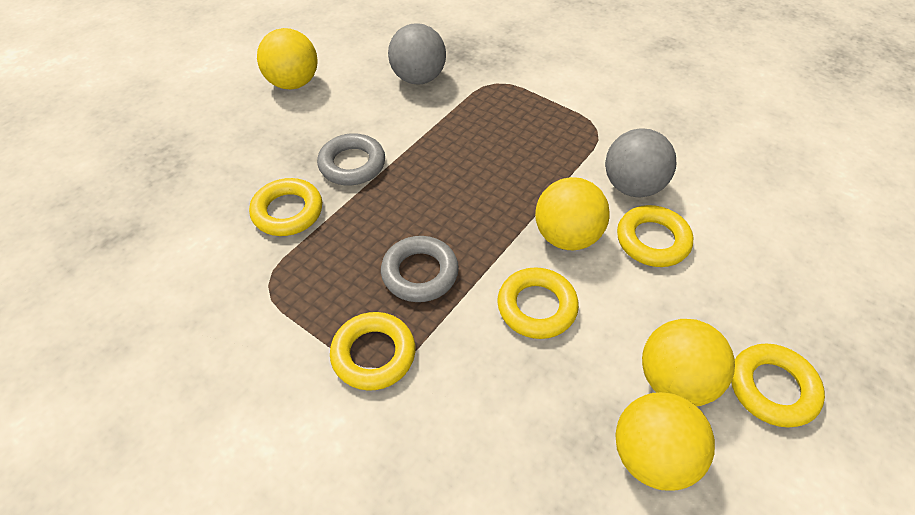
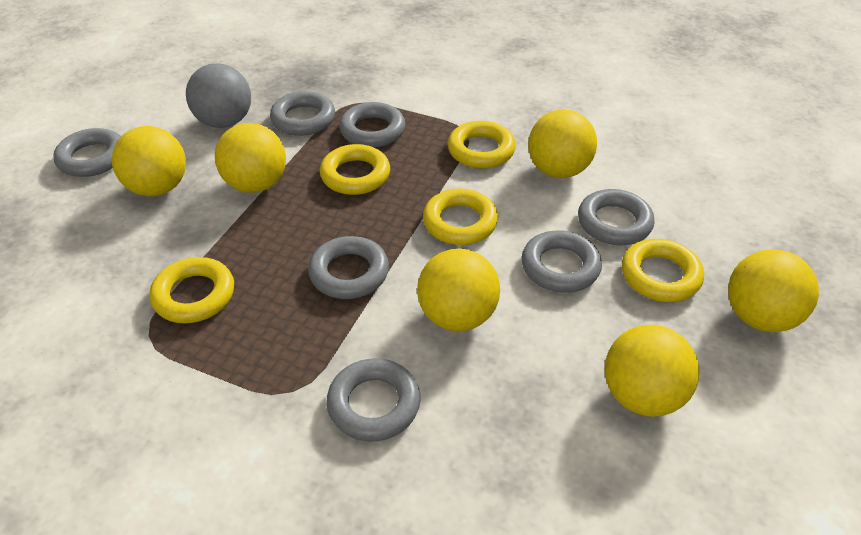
grey ball: 2 -> 1
grey ring: 2 -> 7
yellow ball: 4 -> 6

